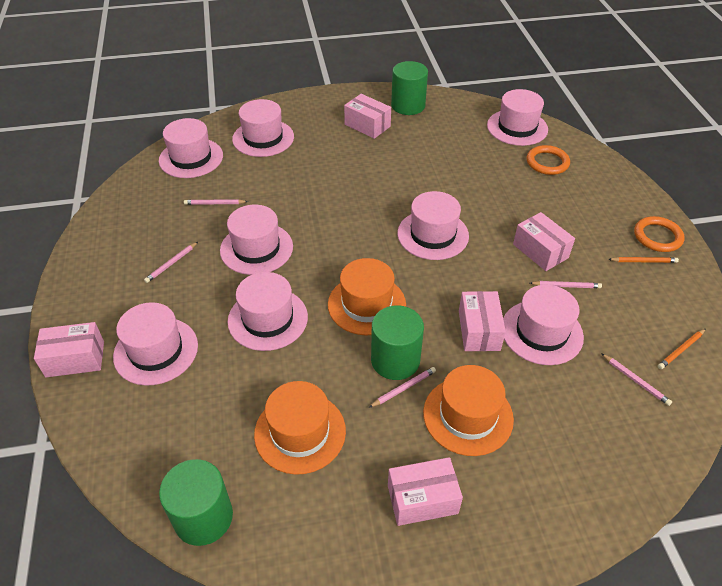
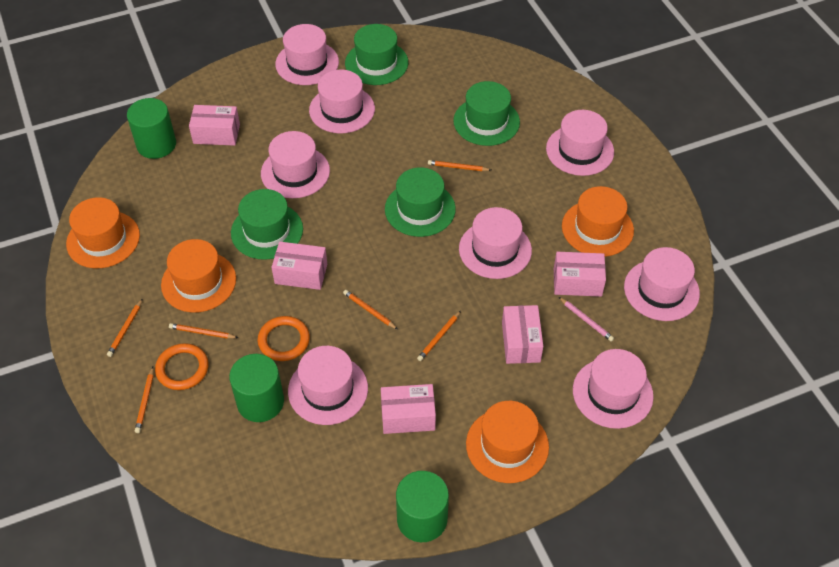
green hat: 0 -> 4
orange hat: 3 -> 4
orange pencil: 2 -> 6
pink pencil: 5 -> 1

